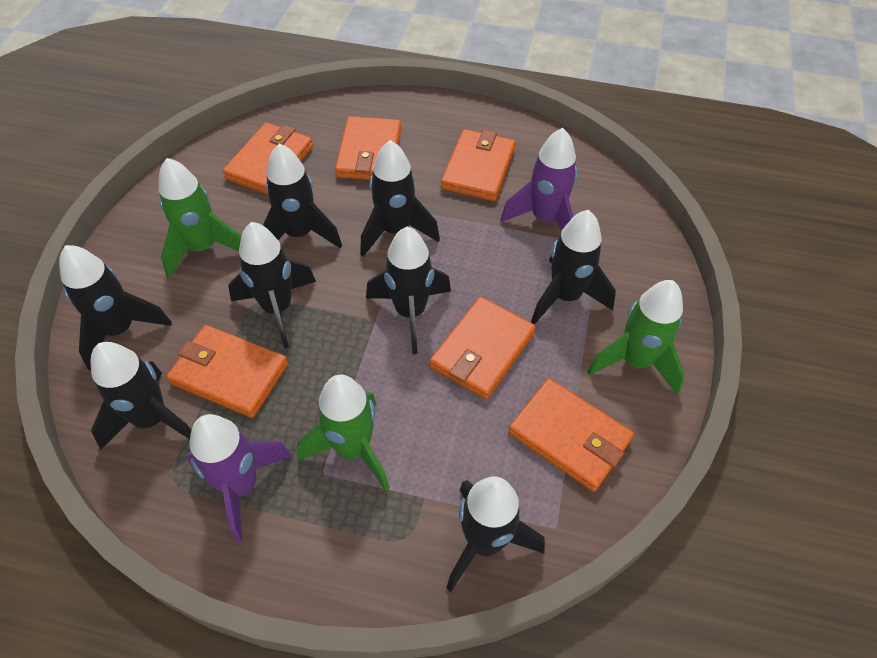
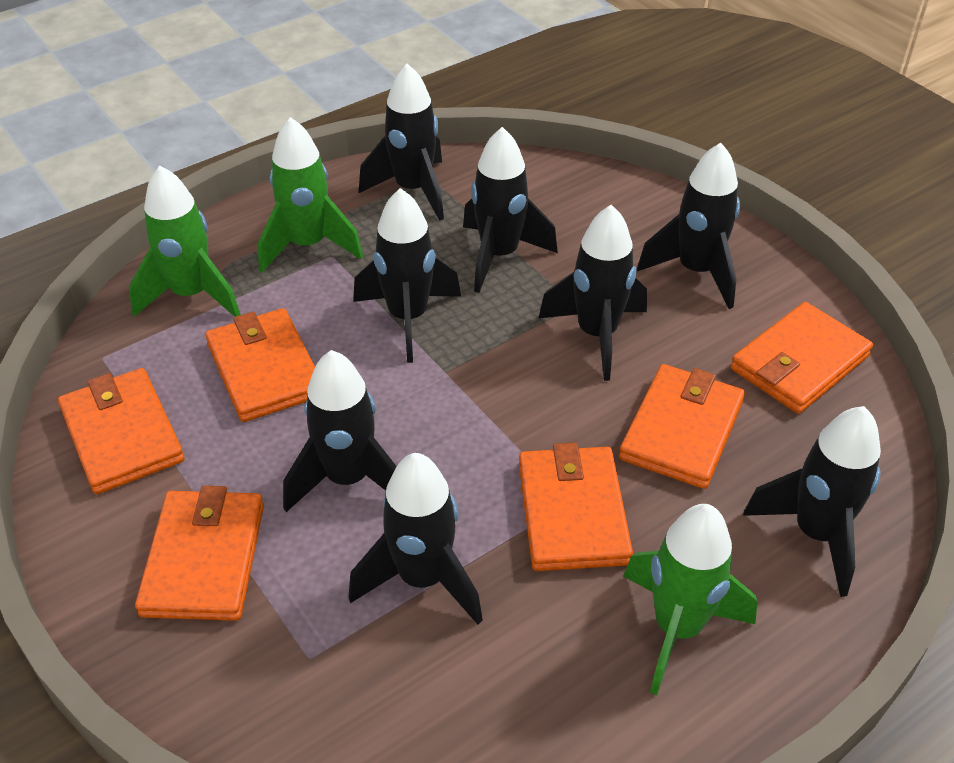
purple rocket: 2 -> 0

